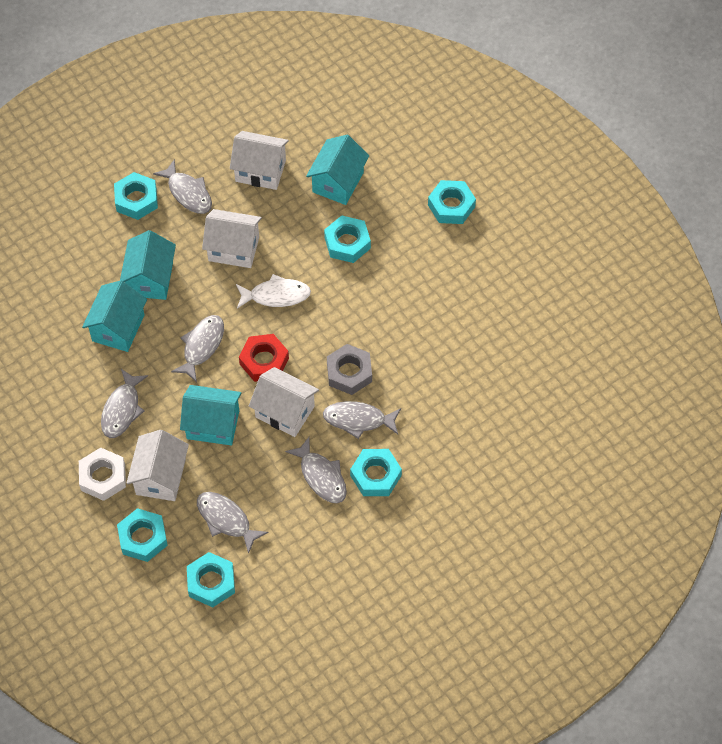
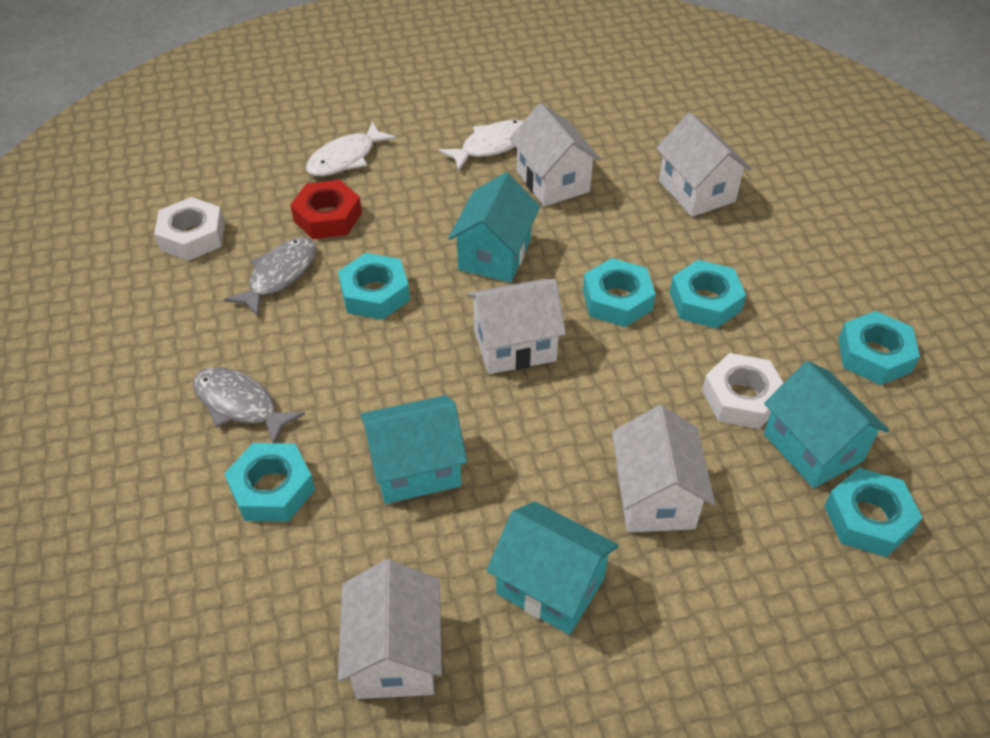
grey fish: 6 -> 2
grey nut: 1 -> 0
white fish: 1 -> 2
white house: 4 -> 5
white nut: 1 -> 2

